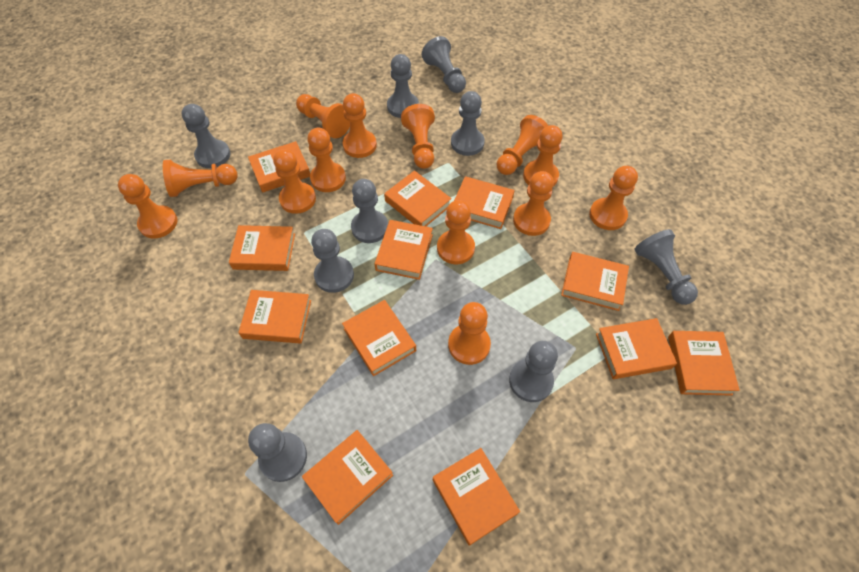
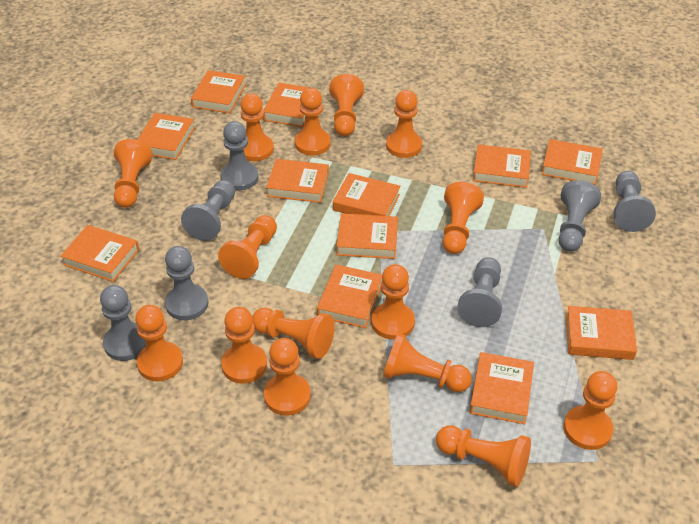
grey pawn: 9 -> 7
orange pawn: 13 -> 15

